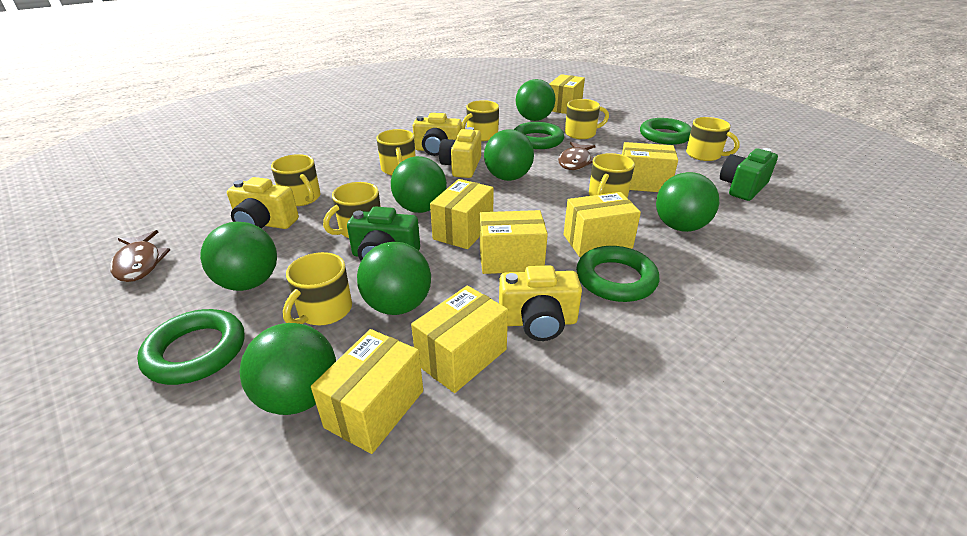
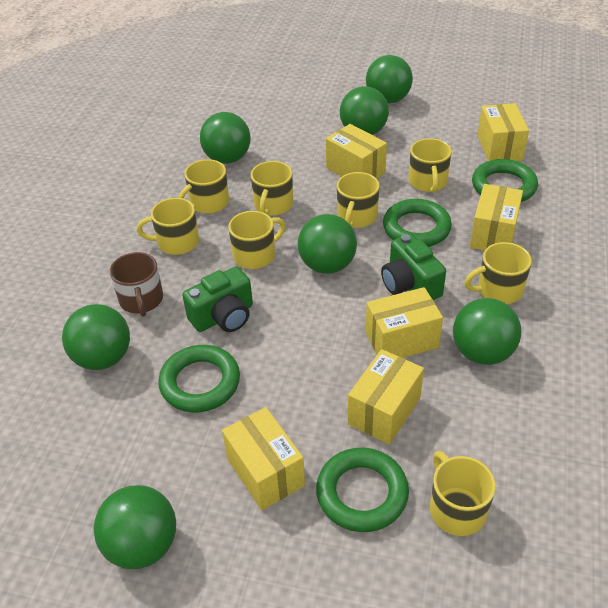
brown fish: 2 -> 0
brown mug: 0 -> 1
yellow box: 7 -> 6
yellow camera: 4 -> 0

